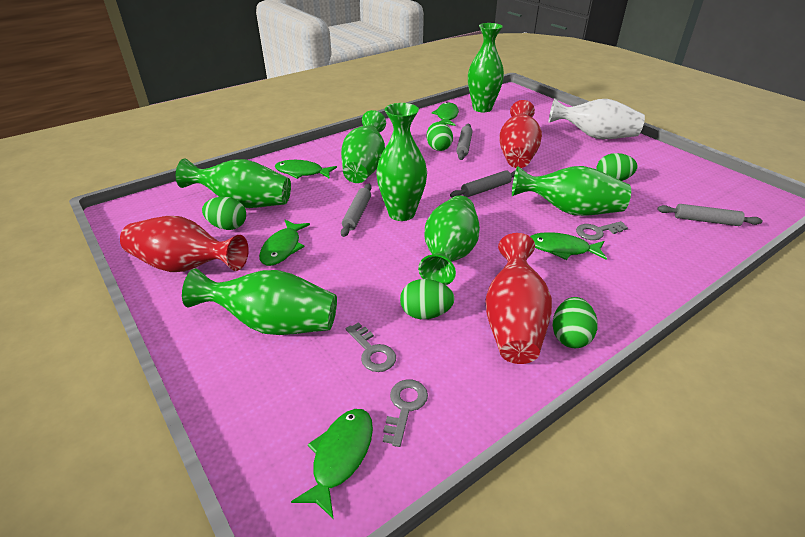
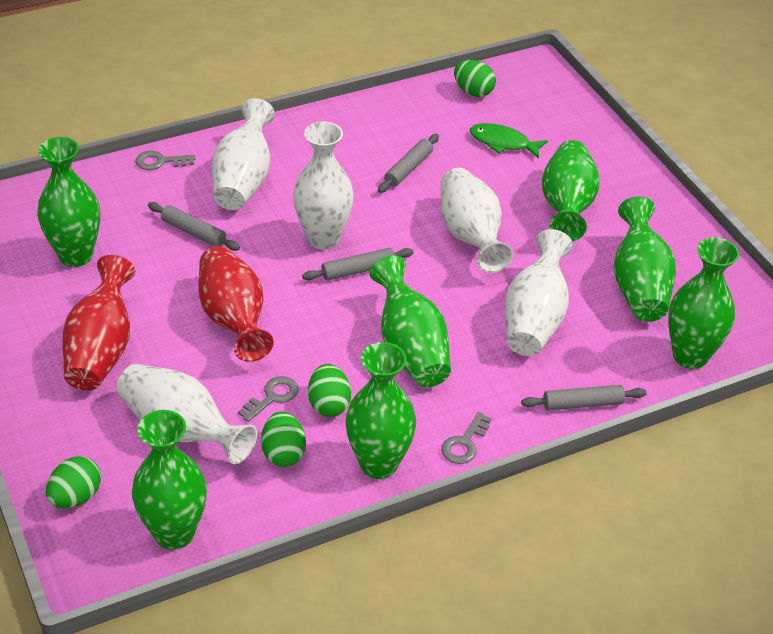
green egg: 5 -> 4
green fish: 5 -> 1
red vase: 3 -> 2
white vase: 1 -> 5

